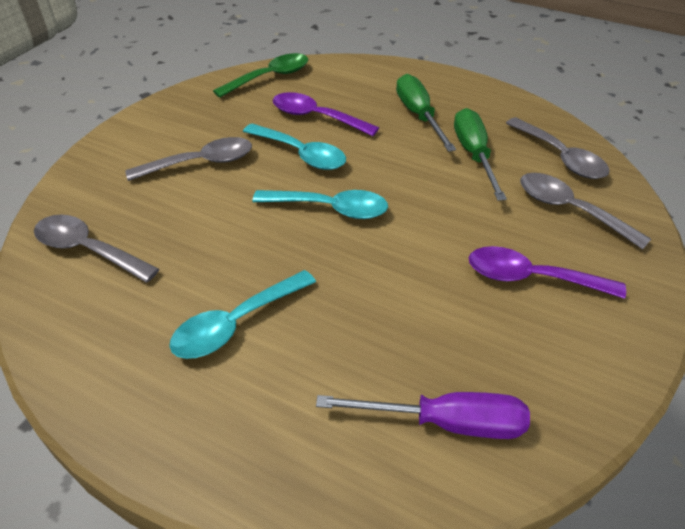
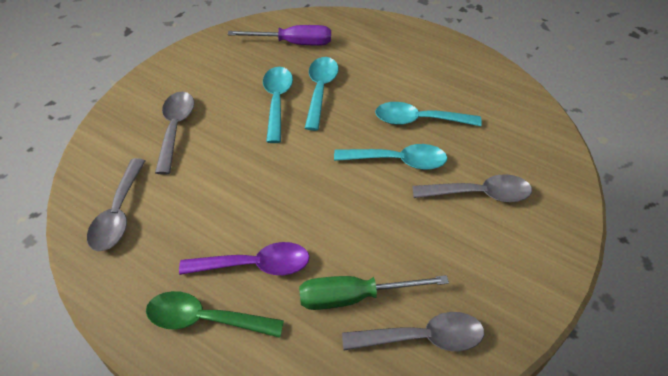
green screwdriver: 2 -> 1
purple spoon: 2 -> 1
turquoise spoon: 3 -> 4

